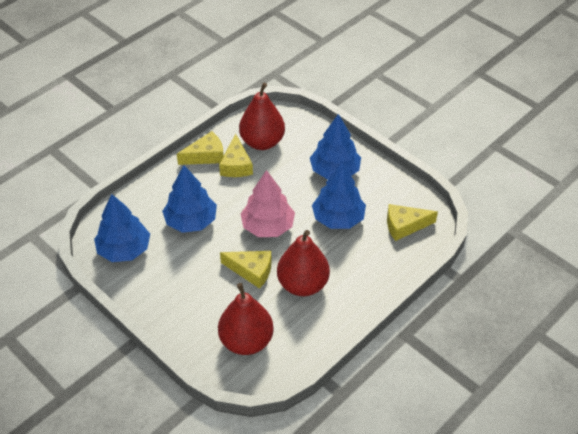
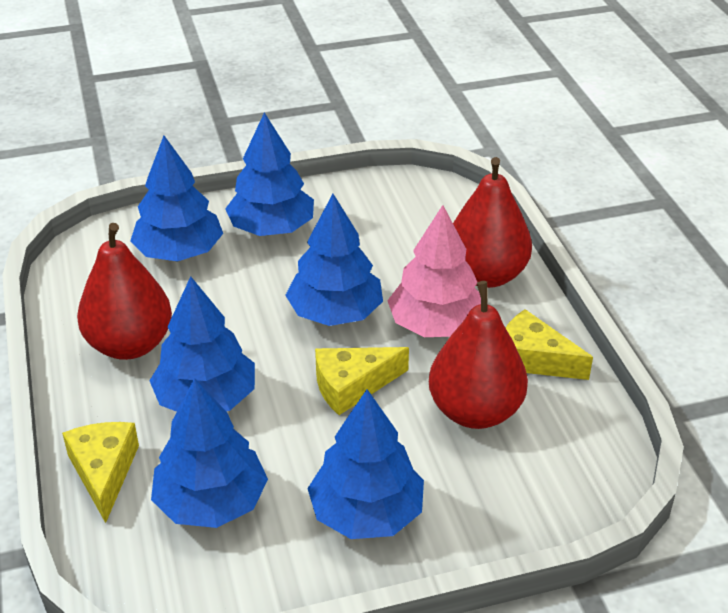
blue tree: 4 -> 6
yellow cheese: 4 -> 3

